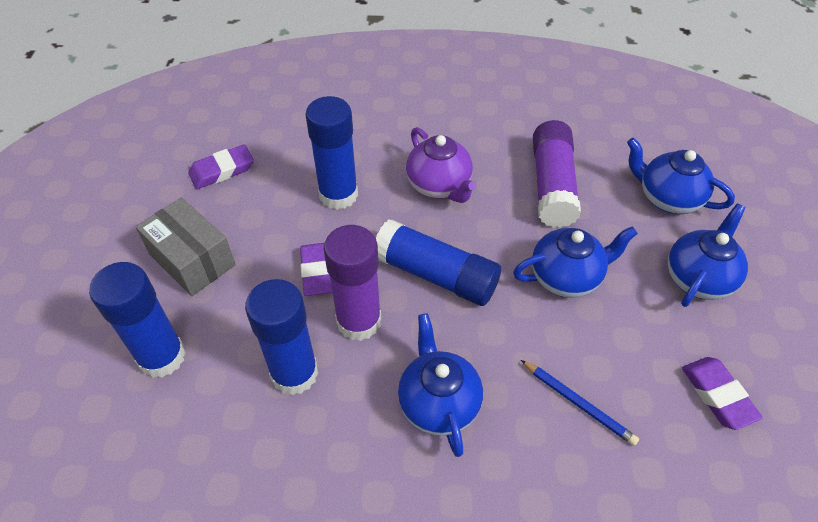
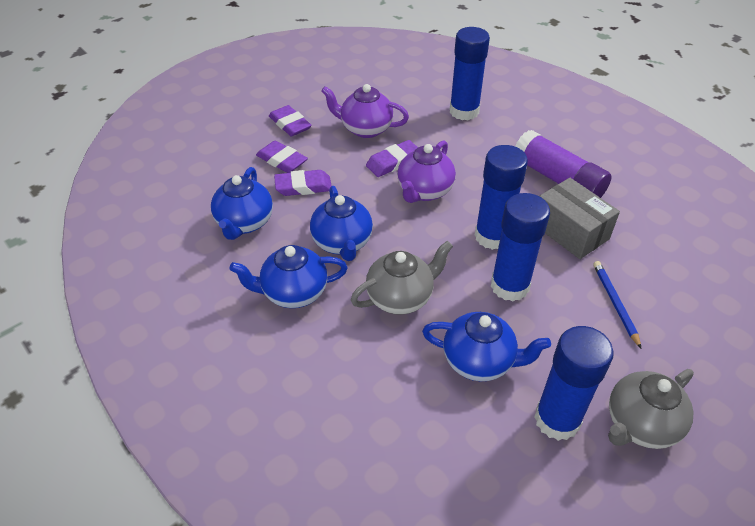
grey teapot: 0 -> 2
purple eraser: 3 -> 4
purple glue stick: 2 -> 1
purple teapot: 1 -> 2

